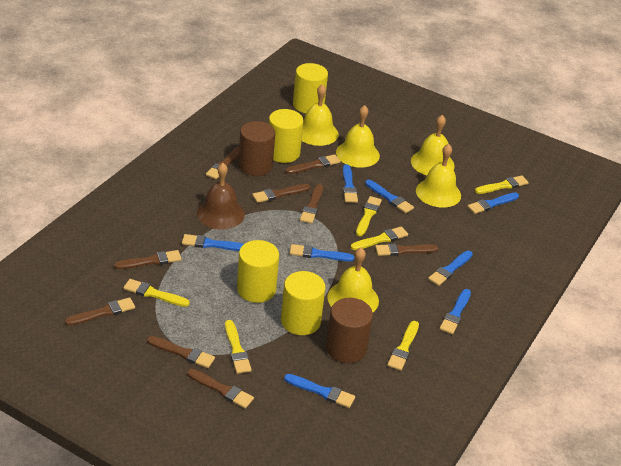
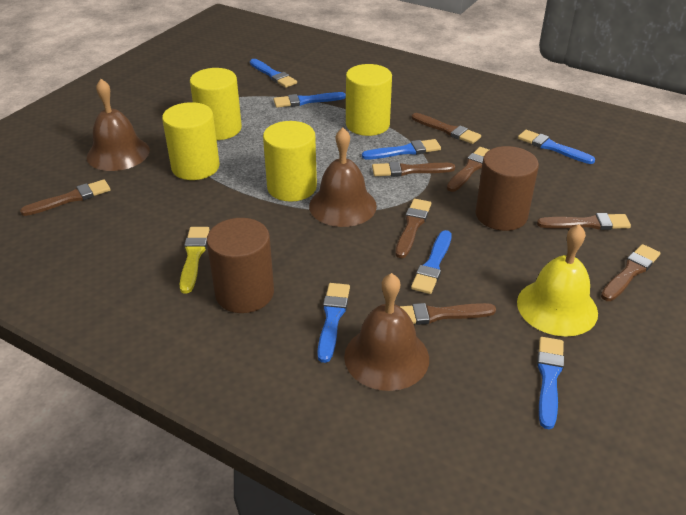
blue brush: 8 -> 7
brown bell: 1 -> 3
brown brush: 9 -> 8
yellow bell: 5 -> 1
yellow brush: 6 -> 1

